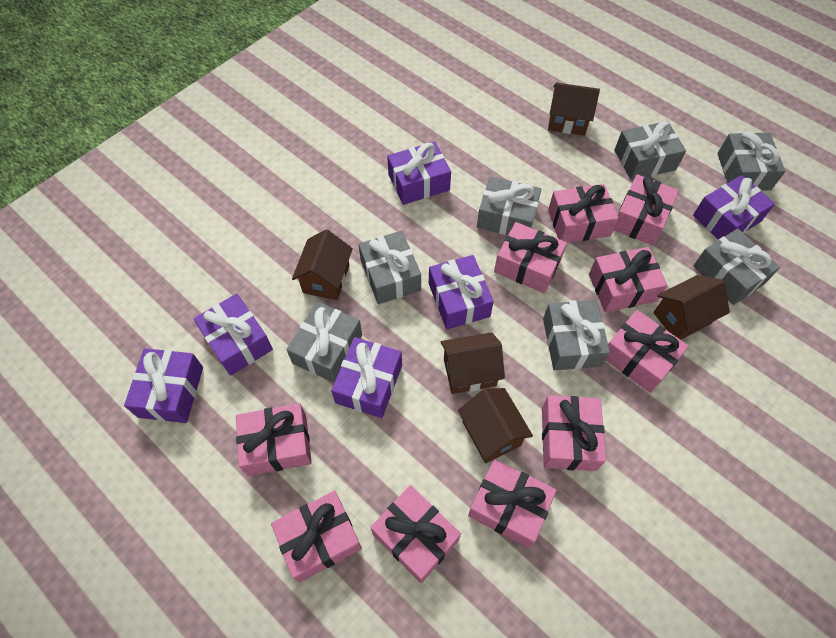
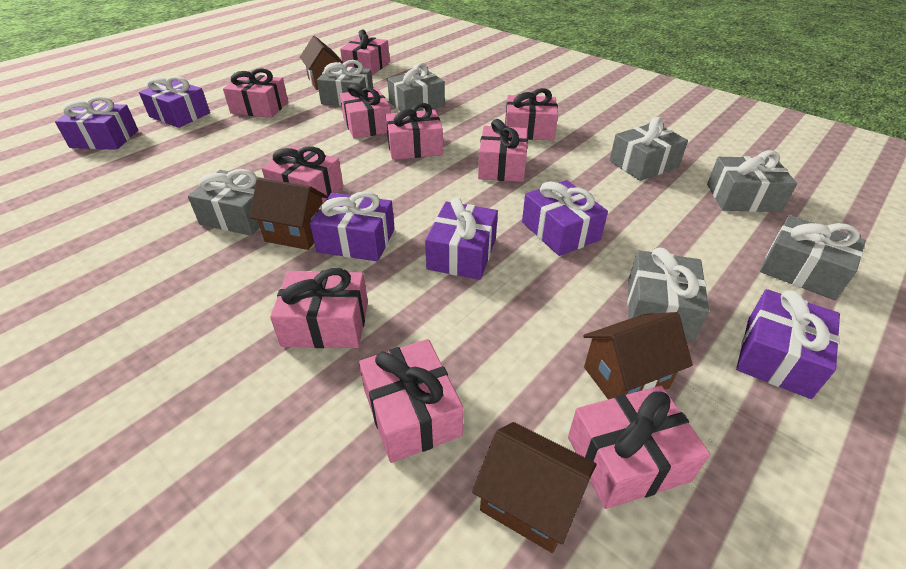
brown house: 5 -> 4

